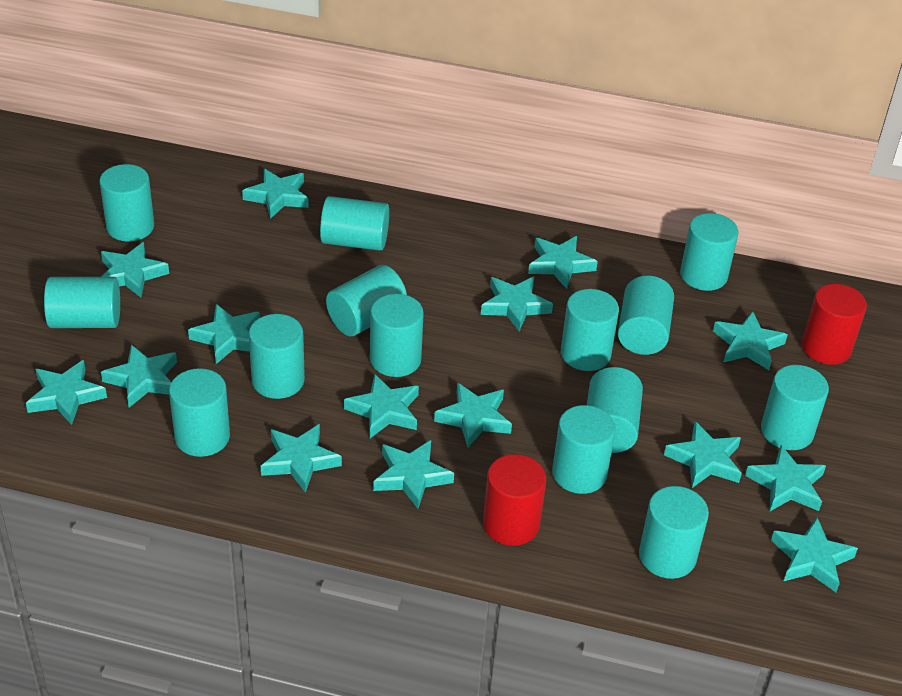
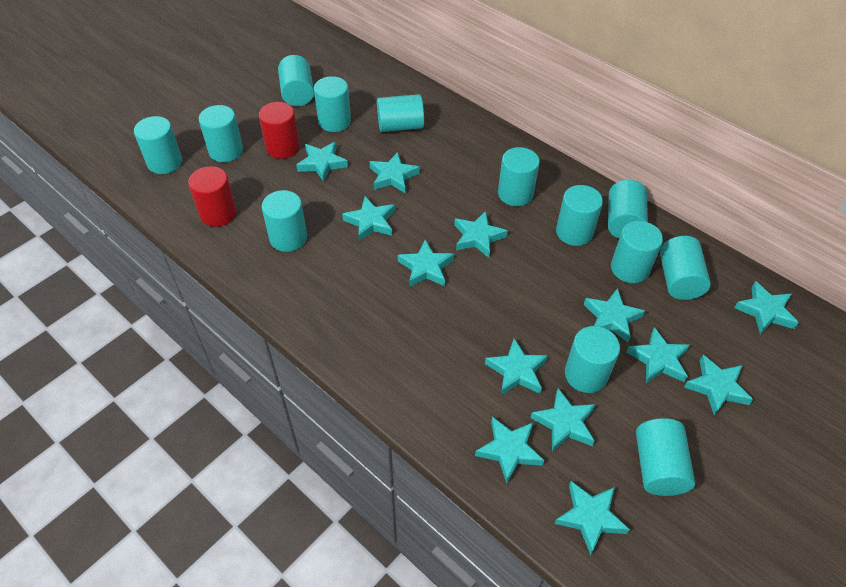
turquoise cylinder: 14 -> 13
turquoise star: 15 -> 13

